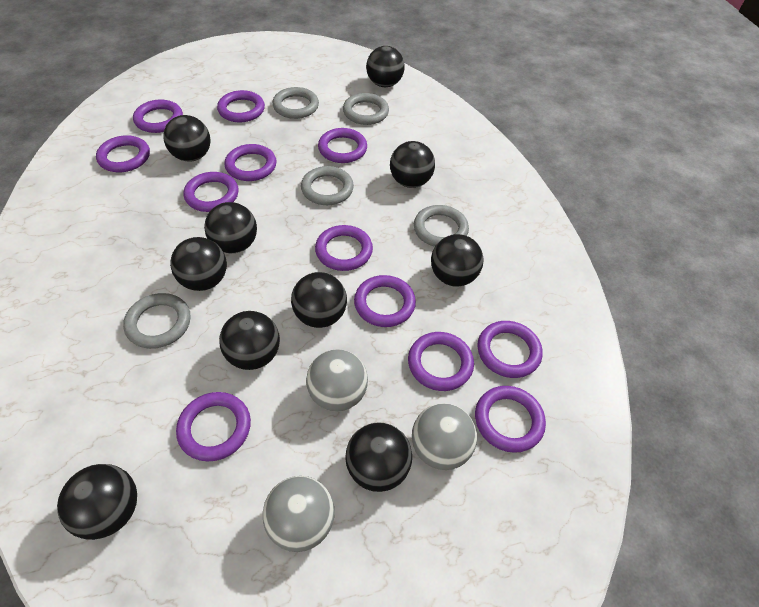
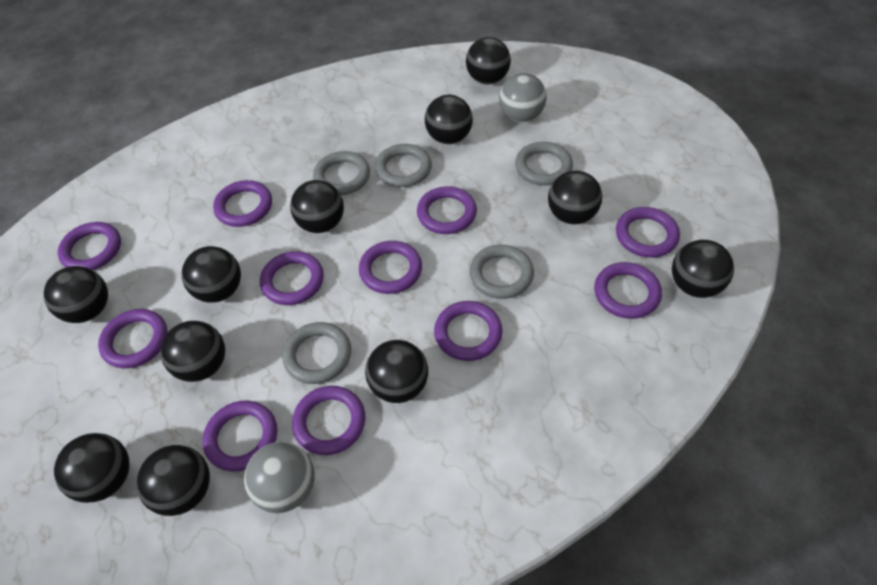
black ball: 10 -> 11
grey ball: 3 -> 2
purple ring: 12 -> 11

